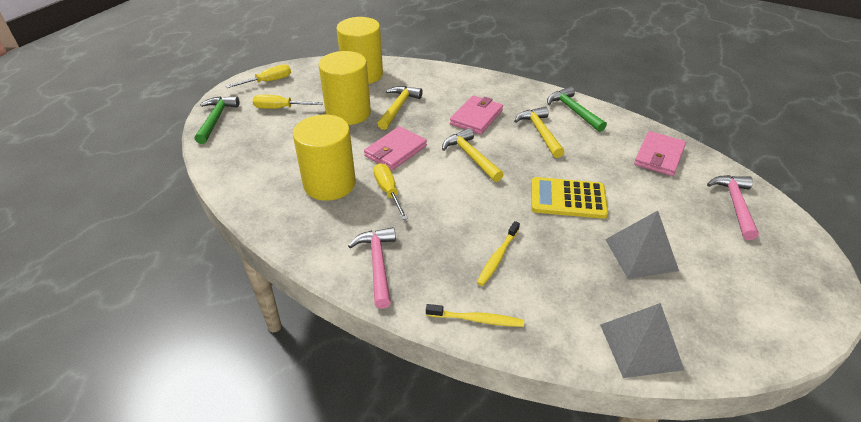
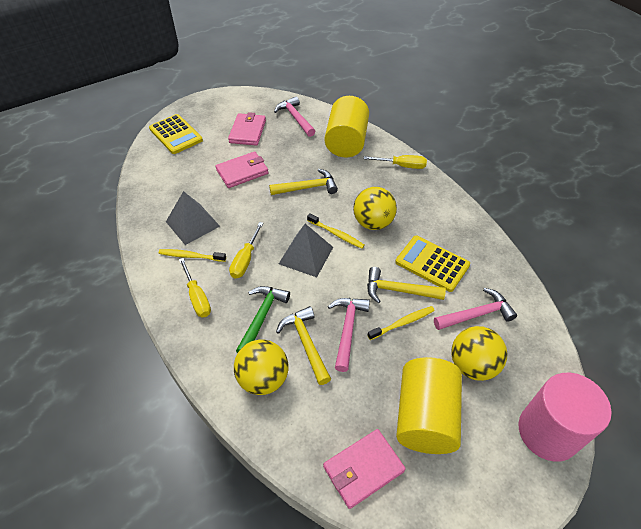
green hammer: 2 -> 1
pink cylinder: 0 -> 1
pink hammer: 2 -> 3
yellow ball: 0 -> 3
yellow calculator: 1 -> 2
yellow cylinder: 3 -> 2
yellow toothbrush: 2 -> 3

